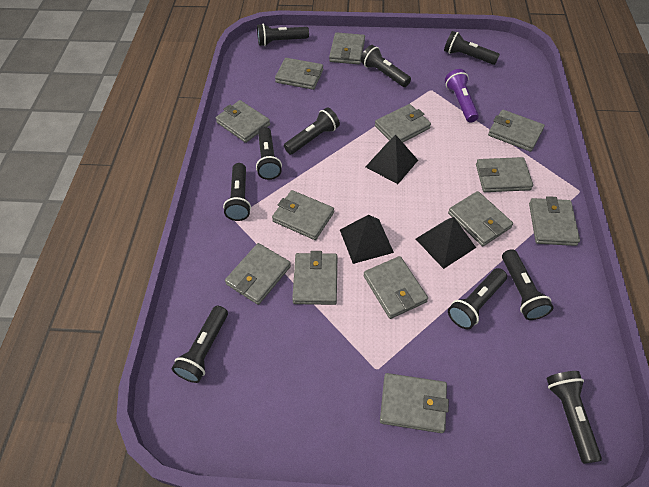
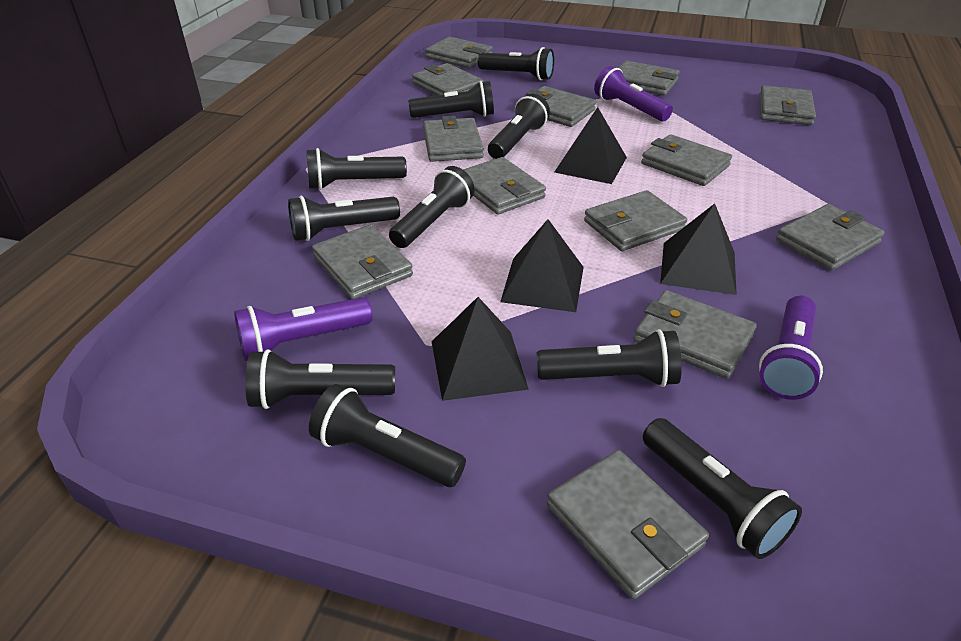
black pyramid: 3 -> 4
purple flashlight: 1 -> 3

